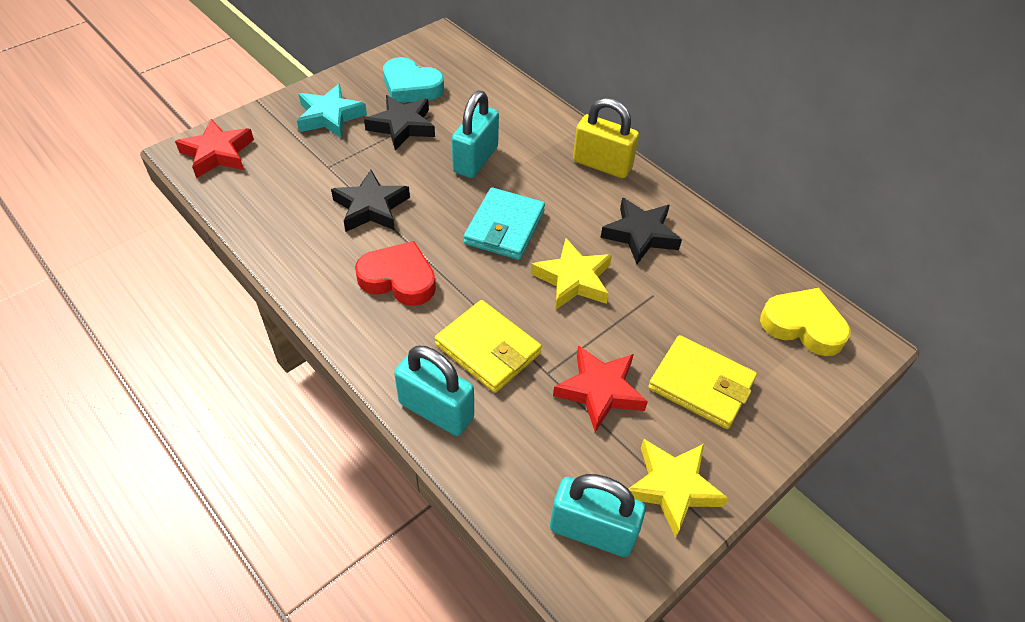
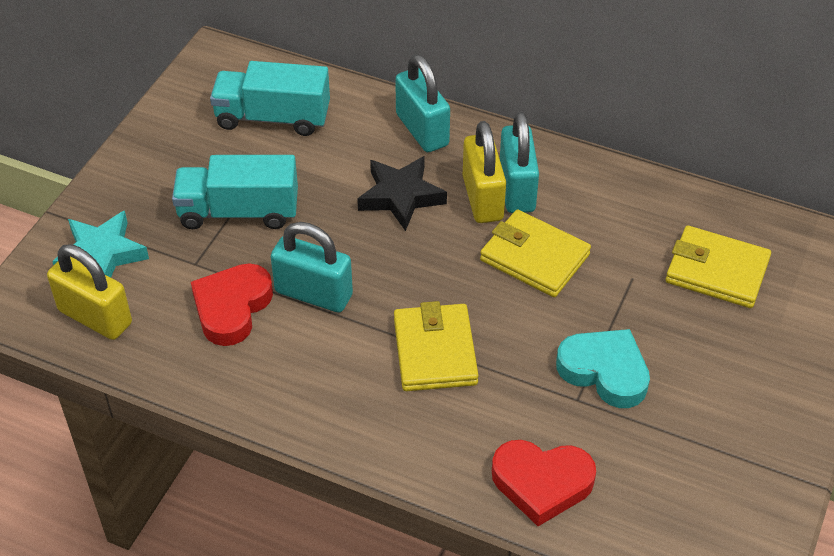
black star: 3 -> 1
red heart: 1 -> 2
red star: 2 -> 0
turquoise truck: 0 -> 2
turquoise wallet: 1 -> 0
yellow heart: 1 -> 0
yellow padlock: 1 -> 2
yellow star: 2 -> 0
yellow wallet: 2 -> 3

